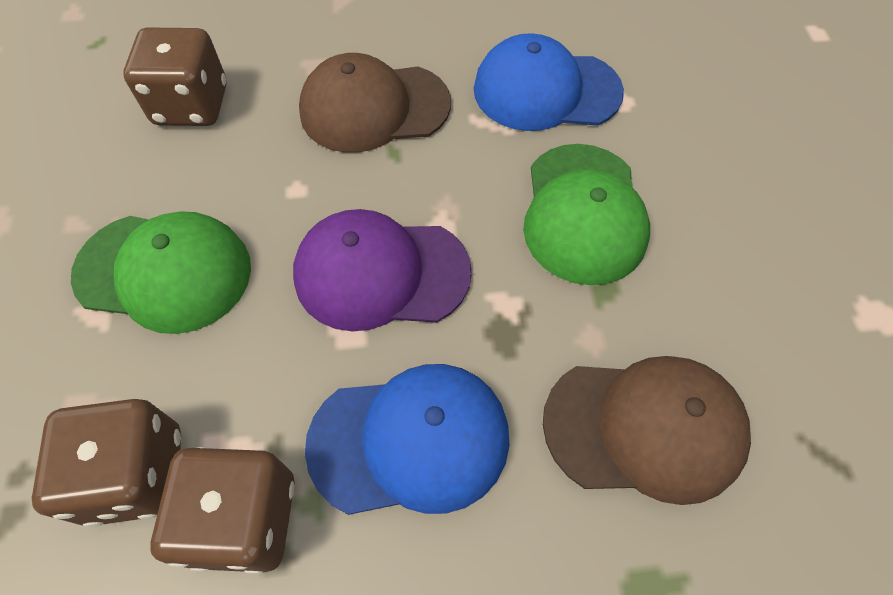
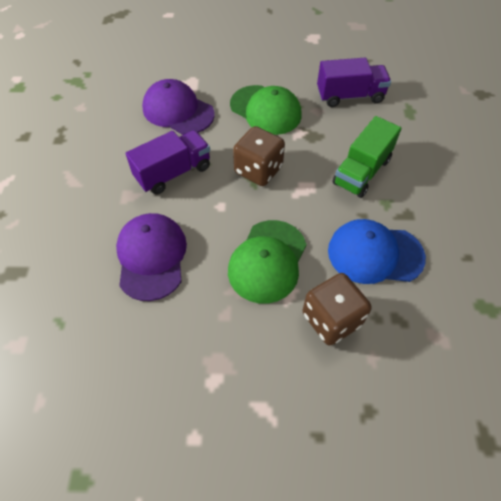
blue cap: 2 -> 1
brown cap: 2 -> 0
brown dice: 3 -> 2
green truck: 0 -> 1
purple cap: 1 -> 2
purple truck: 0 -> 2

